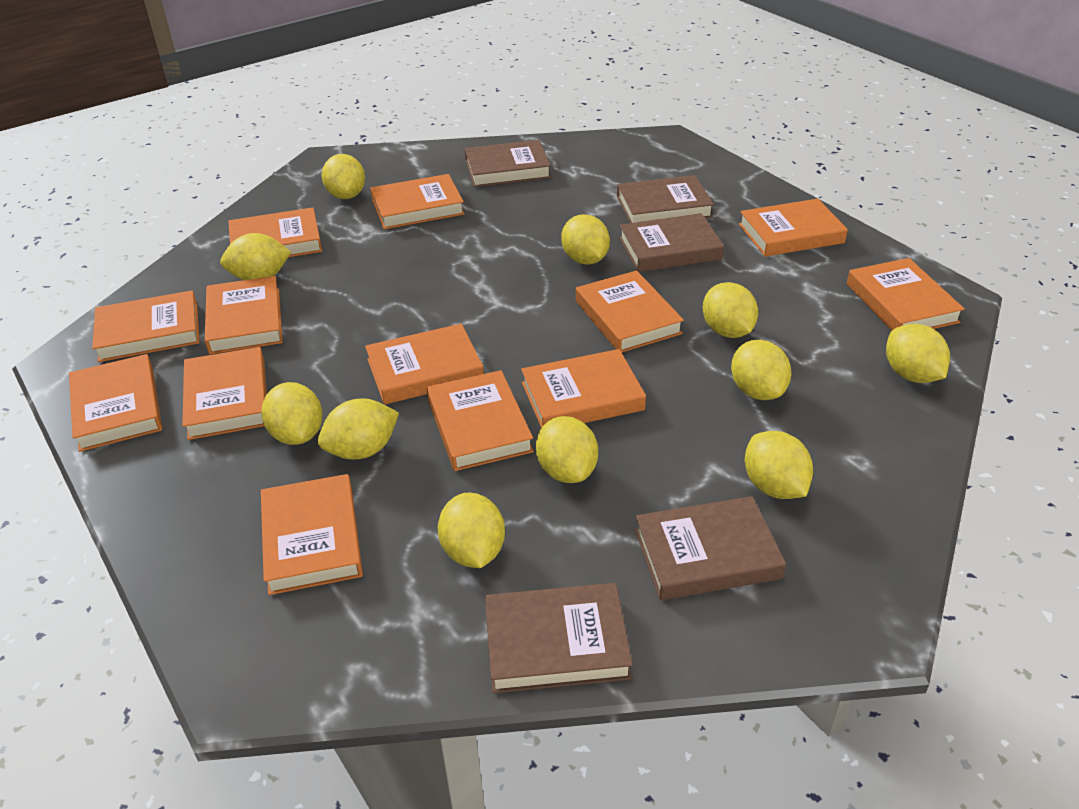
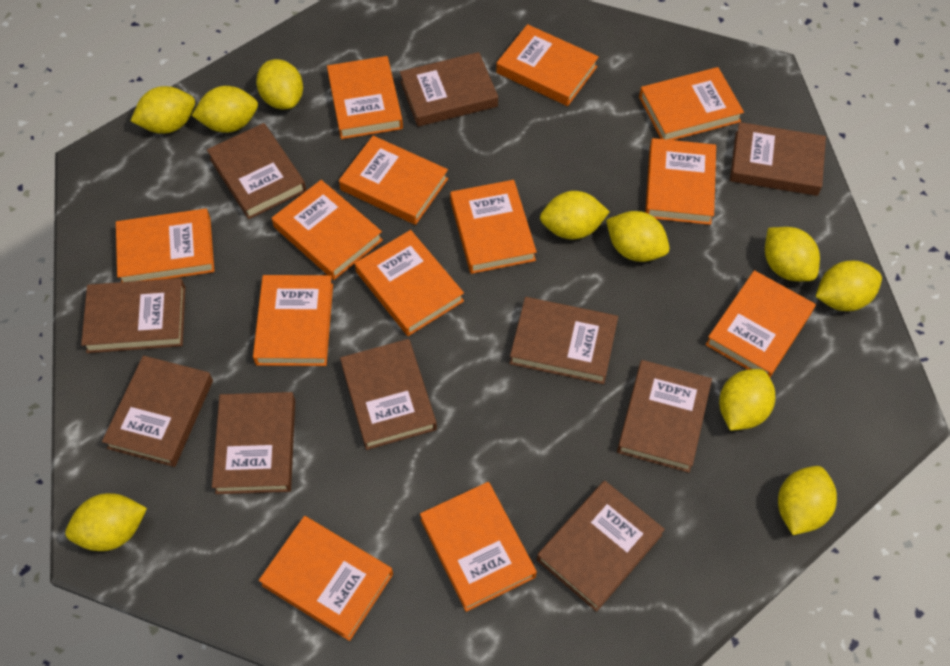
brown book: 5 -> 10
yellow lemon: 11 -> 10

